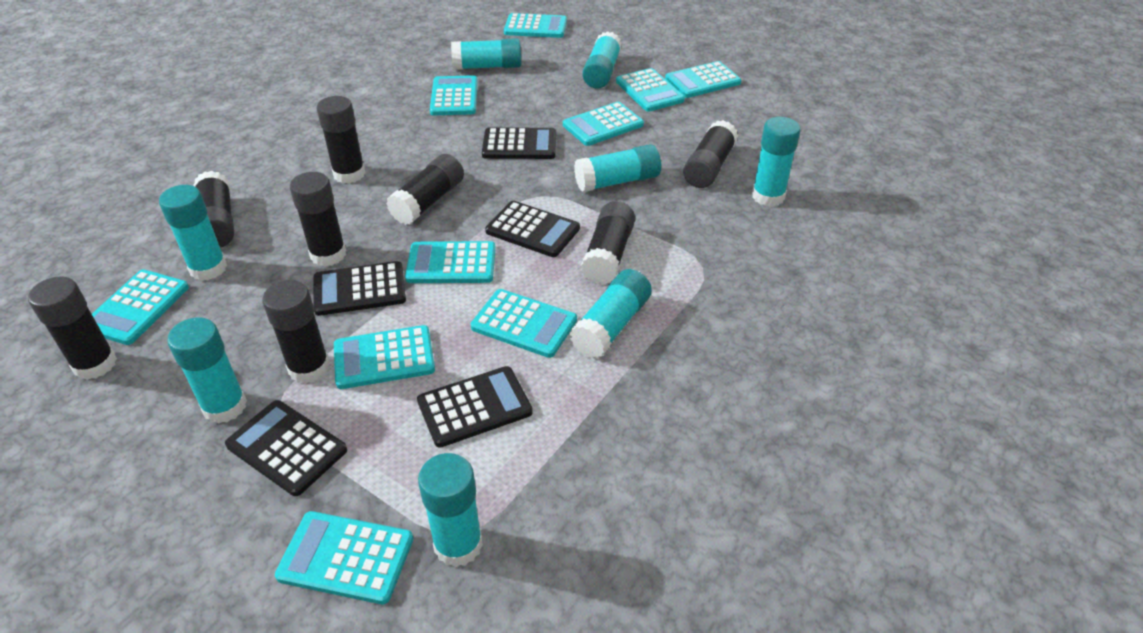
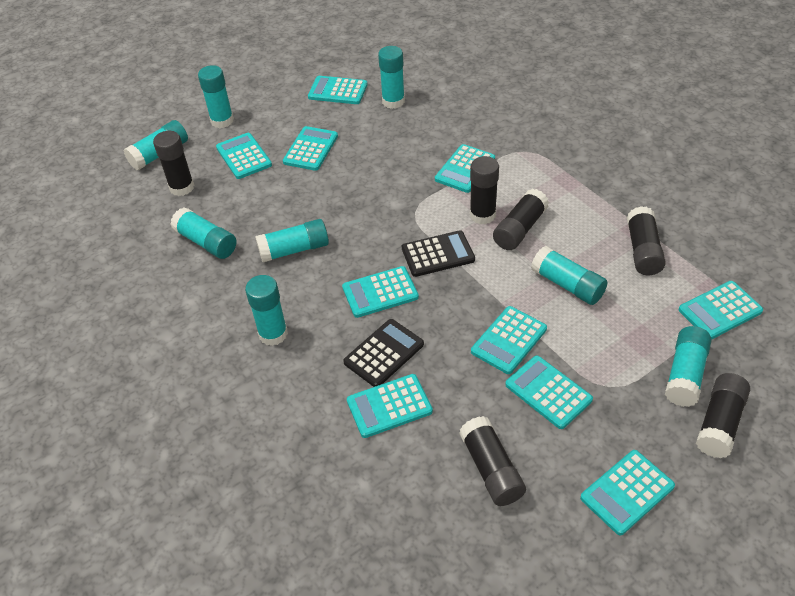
black calculator: 5 -> 2
black glue stick: 8 -> 6

